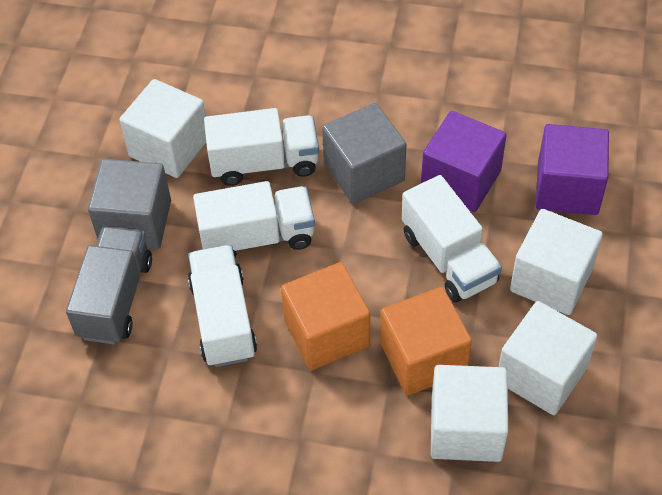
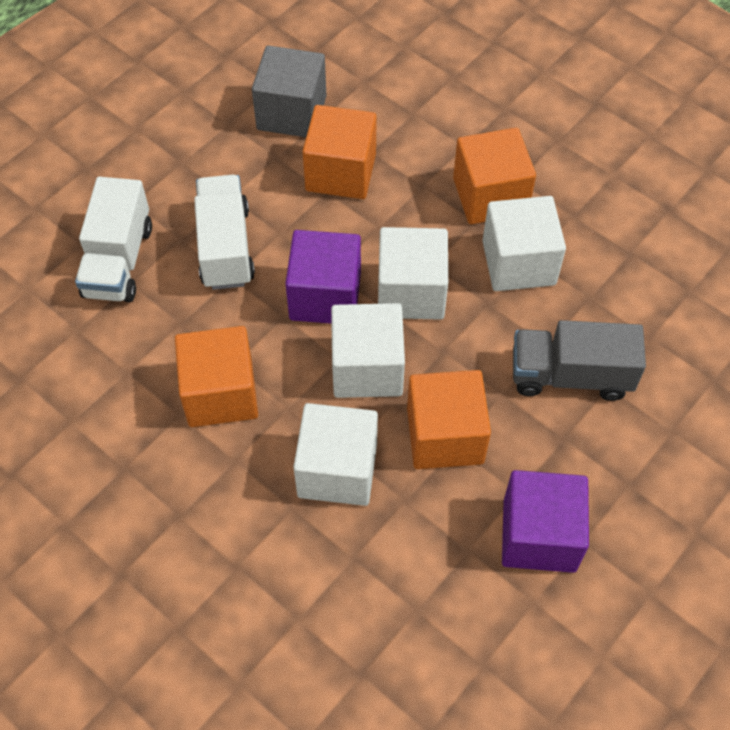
grey cube: 2 -> 1
orange cube: 2 -> 4
white truck: 4 -> 2

